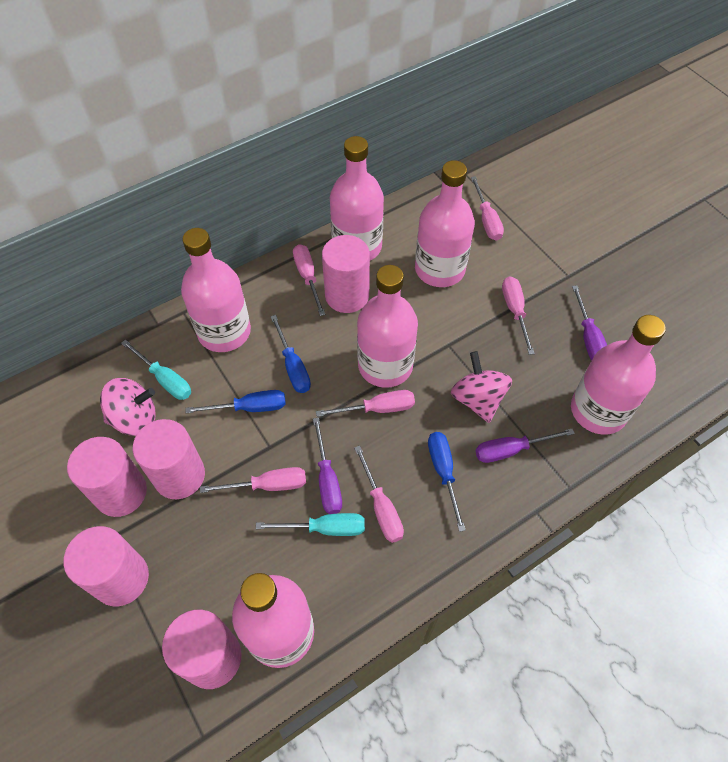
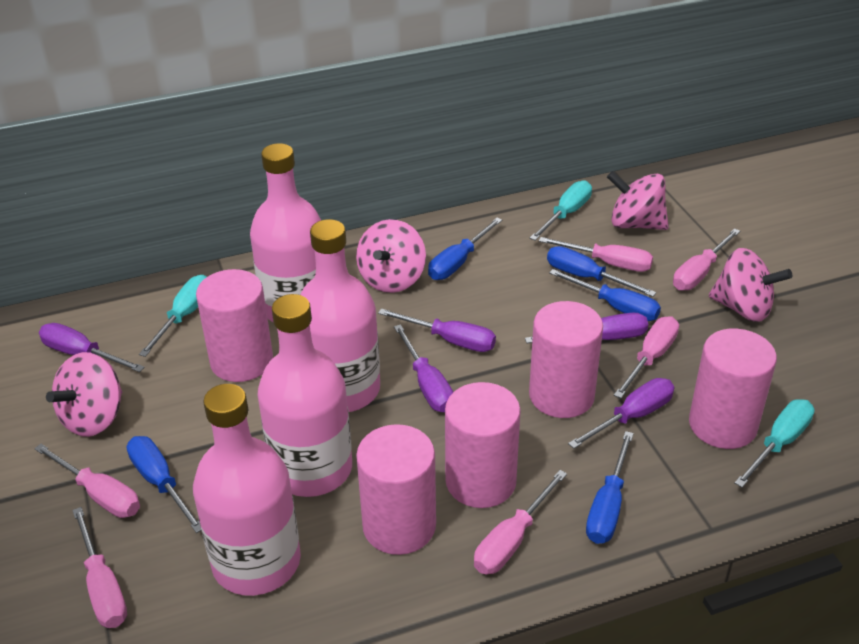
blue screwdriver: 3 -> 5
pink bottle: 6 -> 4
pink spinning top: 2 -> 4
purple screwdriver: 3 -> 5
turquoise screwdriver: 2 -> 3

